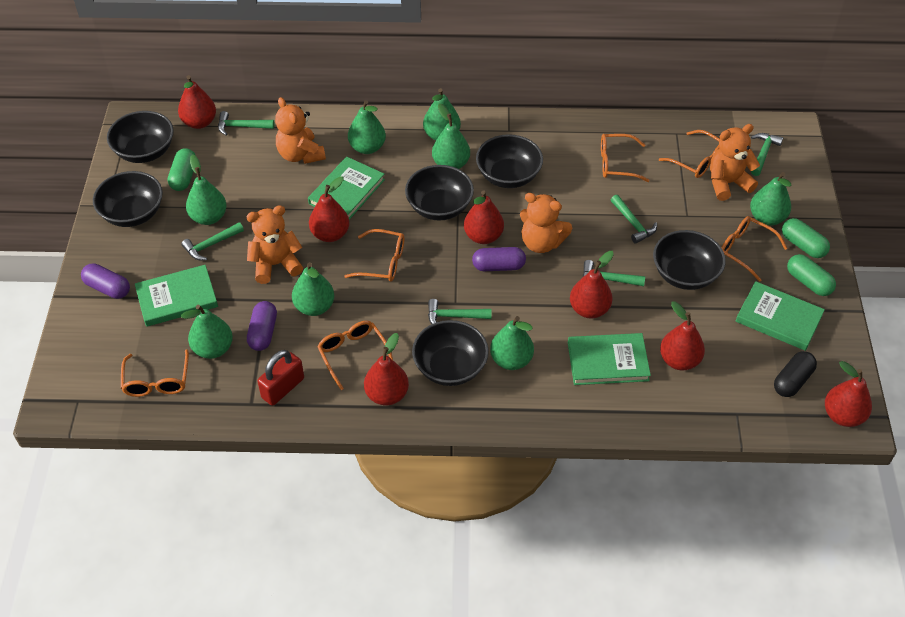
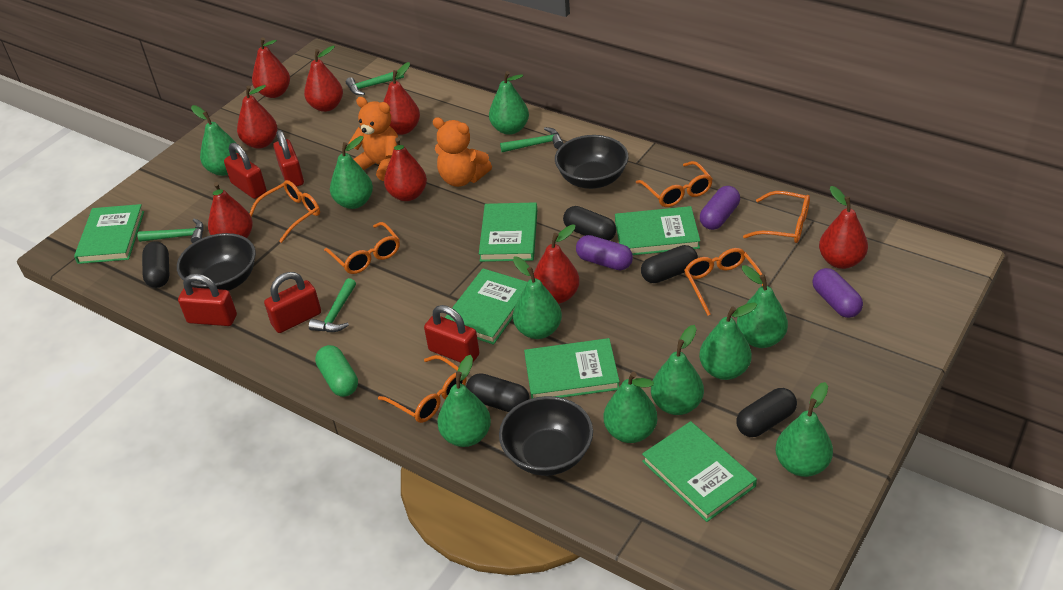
black bowl: 6 -> 3
black capsule: 1 -> 5
green book: 4 -> 6
green capsule: 3 -> 1
green hammer: 6 -> 4
green pear: 8 -> 10
orange teddy bear: 4 -> 2
red padlock: 1 -> 5
red pear: 7 -> 8

